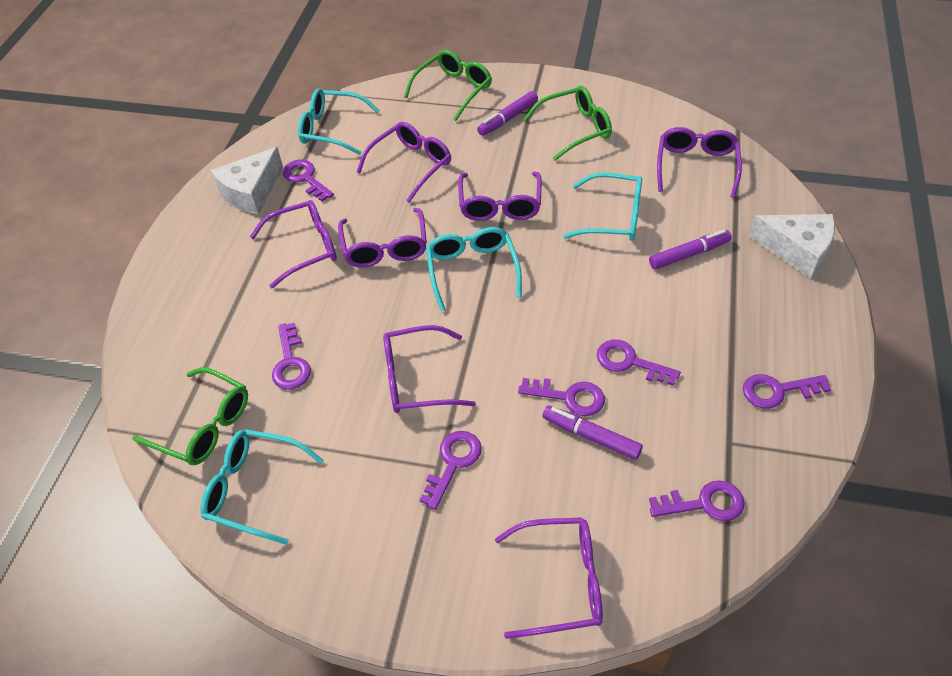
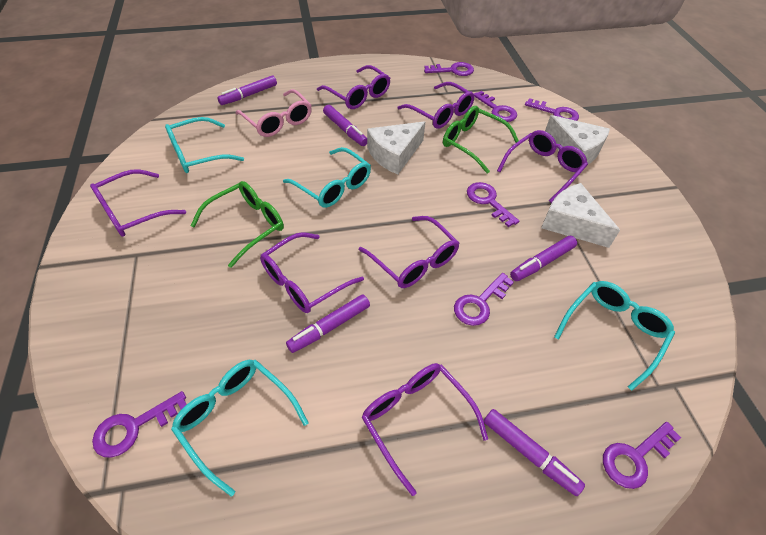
green glasses: 3 -> 2
pink glasses: 0 -> 1
purple marker: 3 -> 5
white cheese: 2 -> 3

